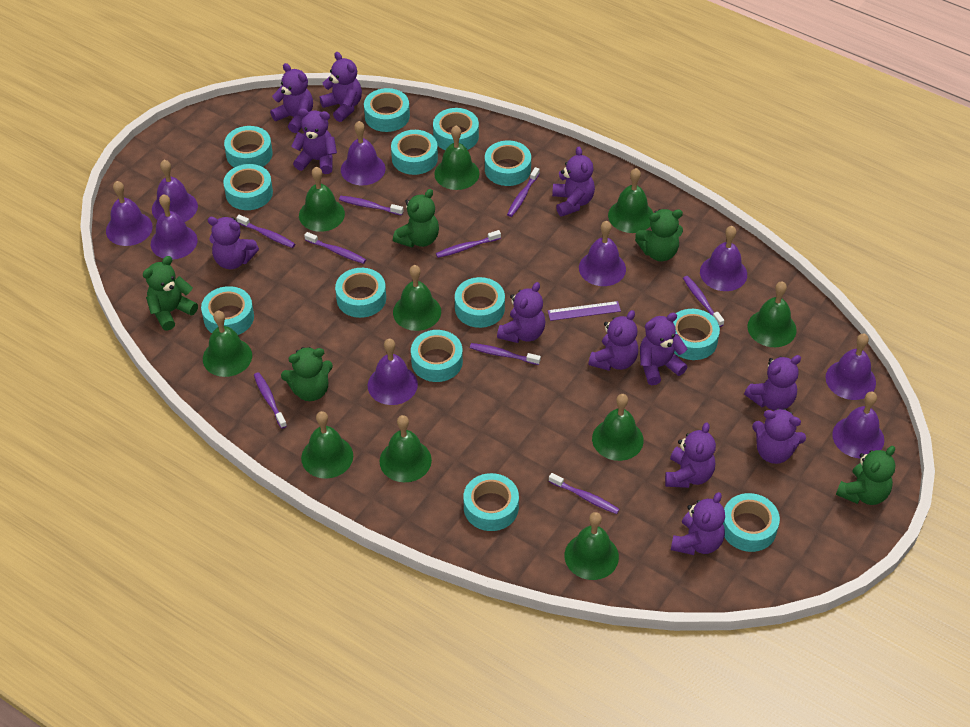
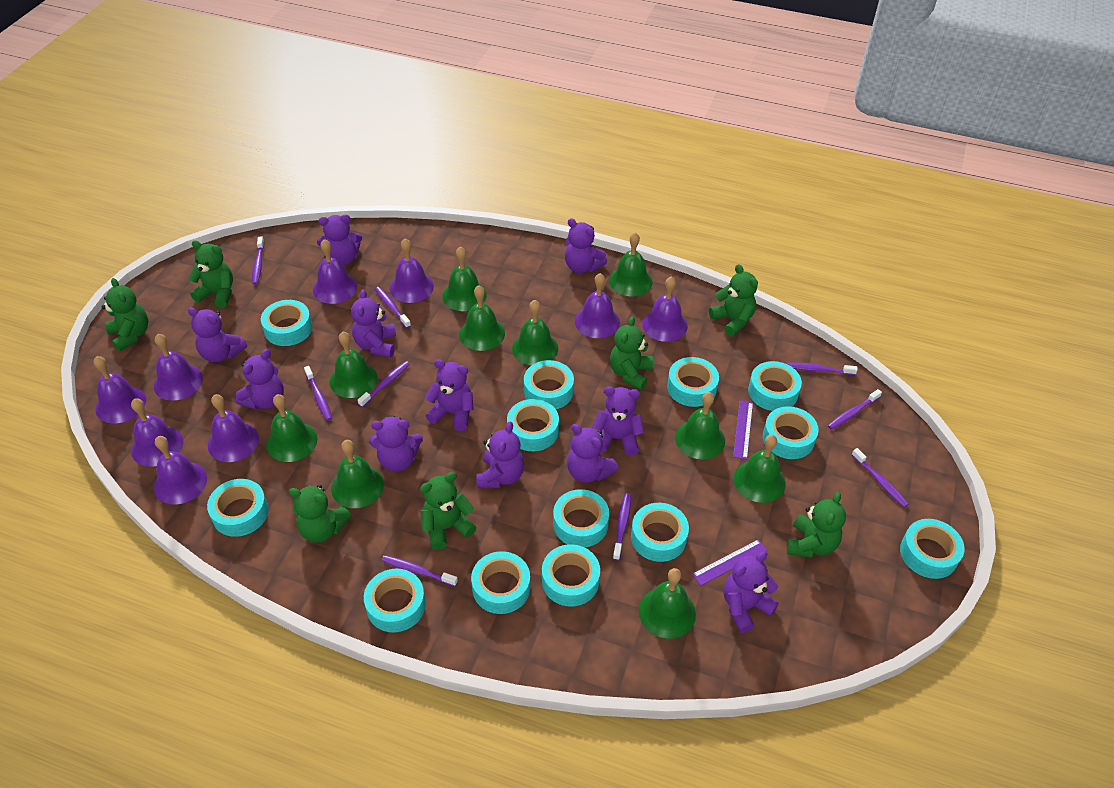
green teddy bear: 5 -> 7
purple ruler: 1 -> 2
purple teddy bear: 12 -> 11

